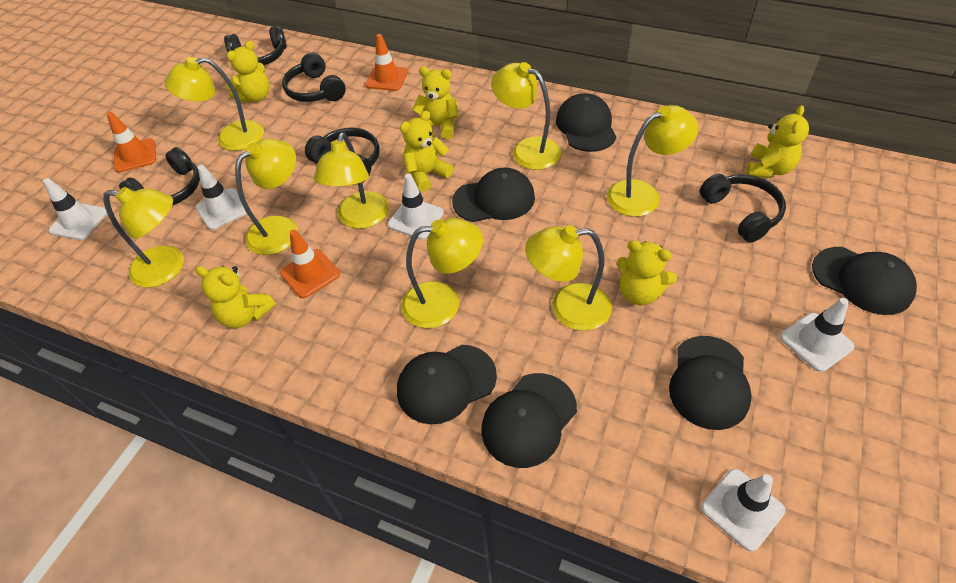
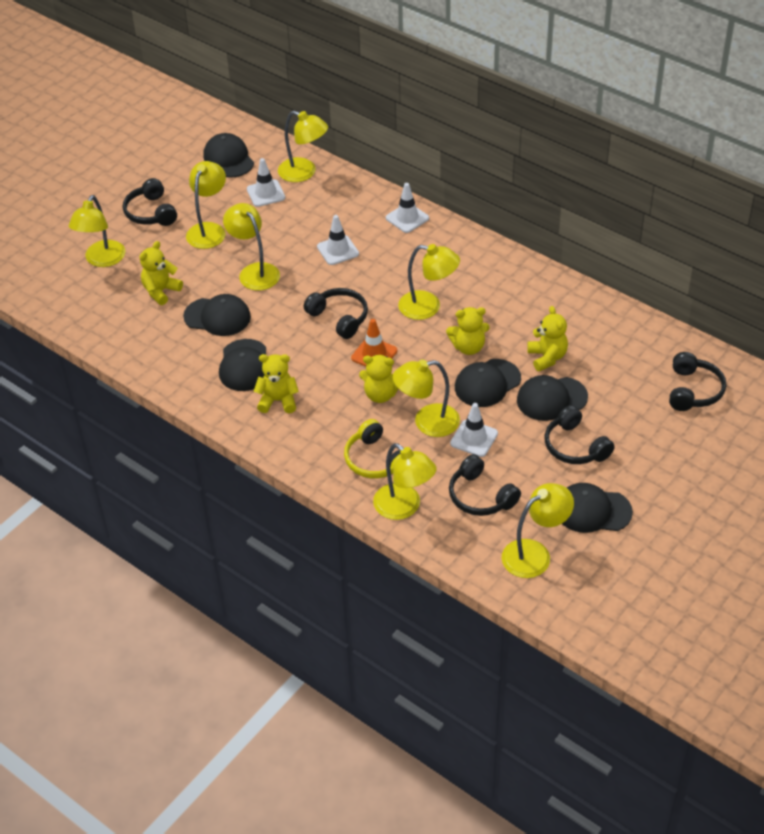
orange traffic cone: 3 -> 1
white traffic cone: 5 -> 4
yellow headphones: 0 -> 1
yellow teddy bear: 6 -> 5

